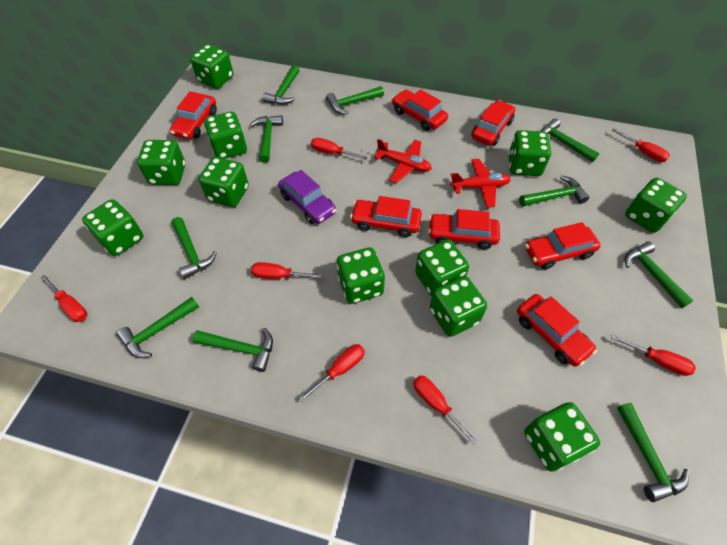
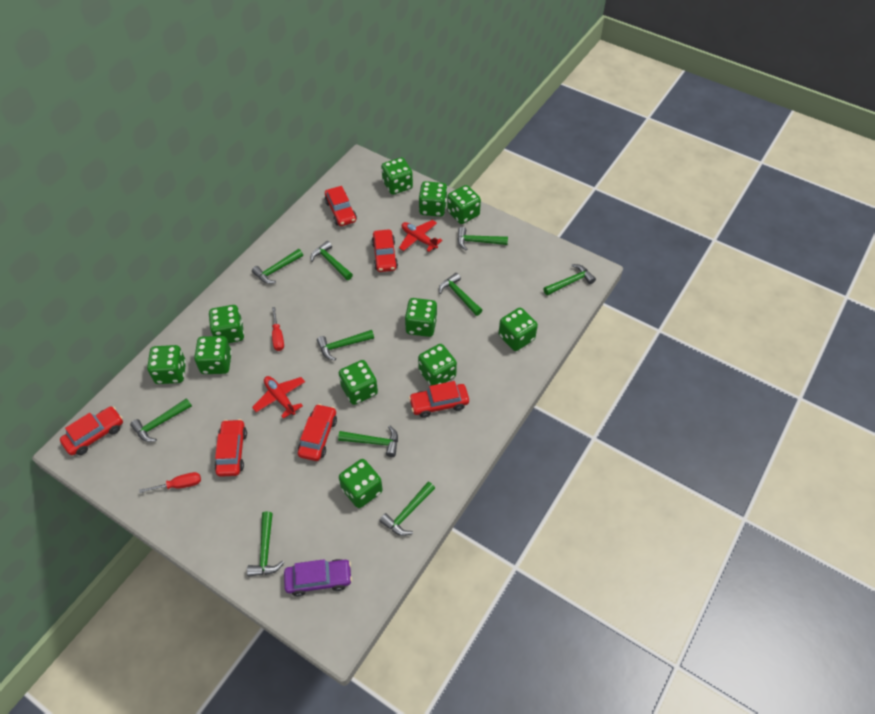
red car: 7 -> 6
red screwdriver: 7 -> 2

